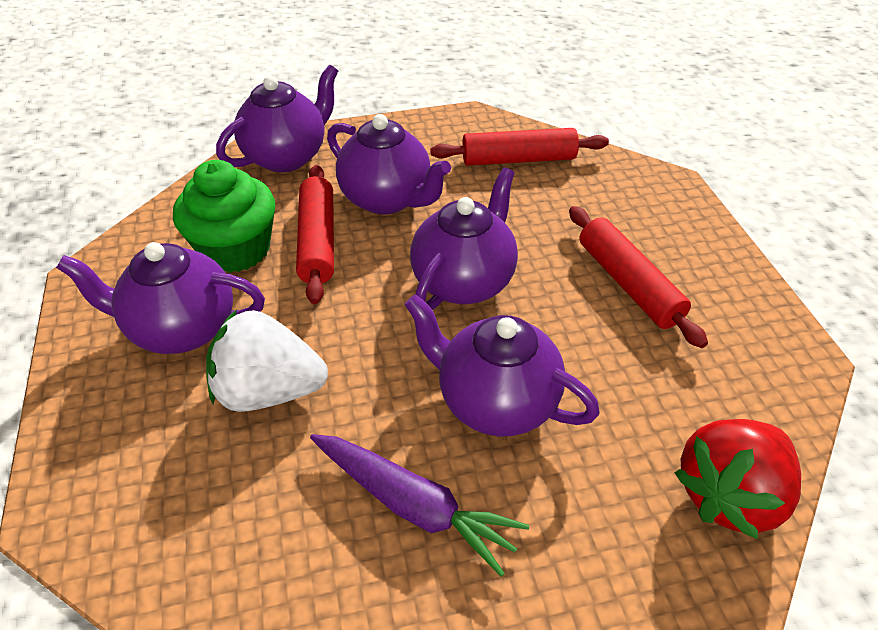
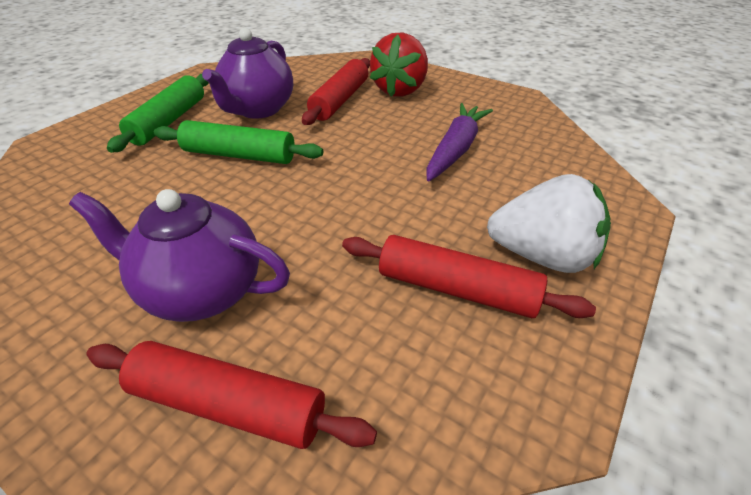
green cupcake: 1 -> 0
green rolling pin: 0 -> 2
purple teapot: 5 -> 2

